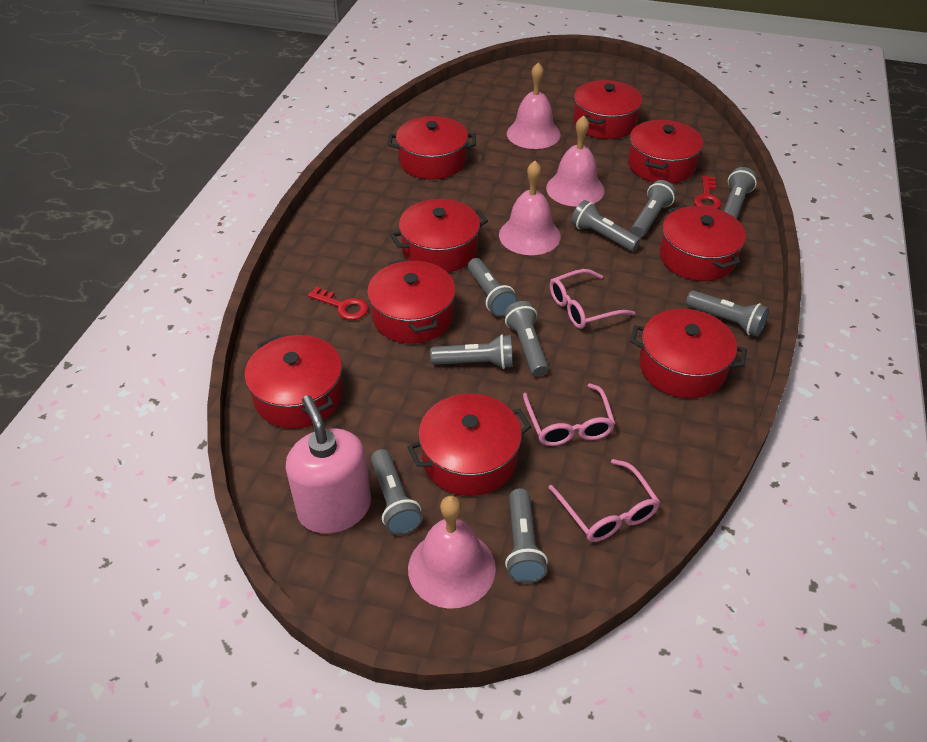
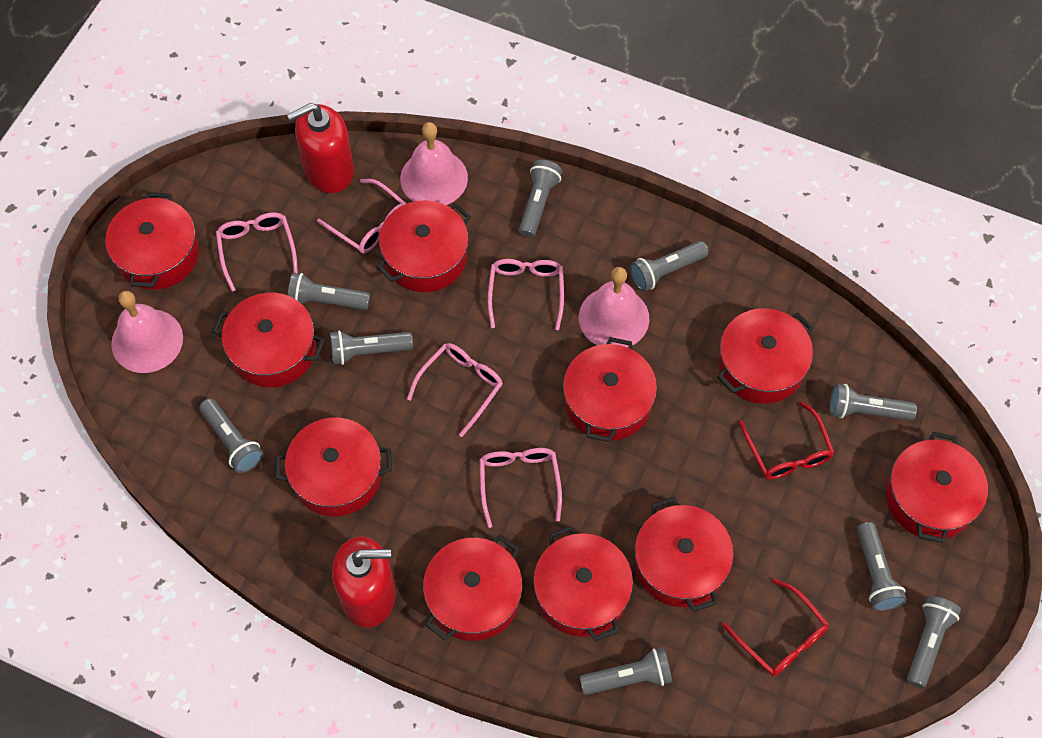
pink bell: 4 -> 3
pink glasses: 3 -> 5
pink soap dispenser: 1 -> 0
red glasses: 0 -> 2
red key: 2 -> 0
red pot: 9 -> 10
red soap dispenser: 0 -> 2

